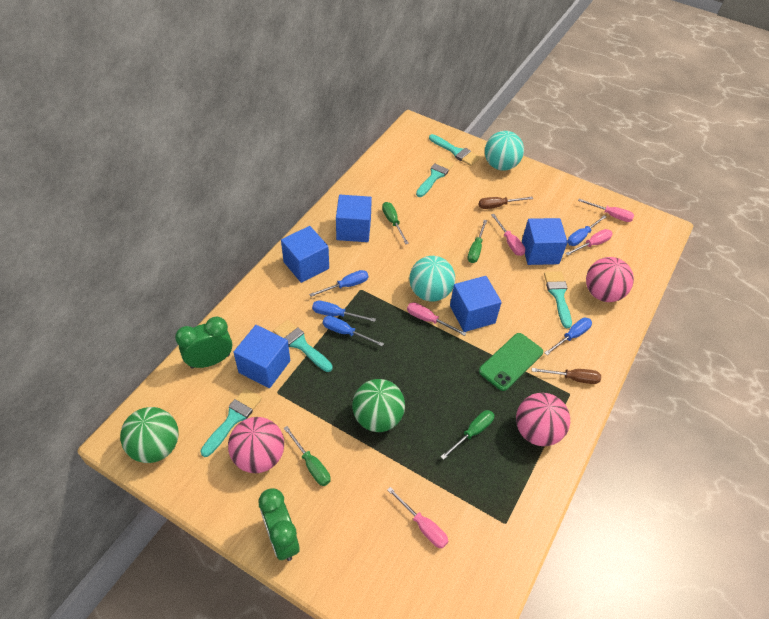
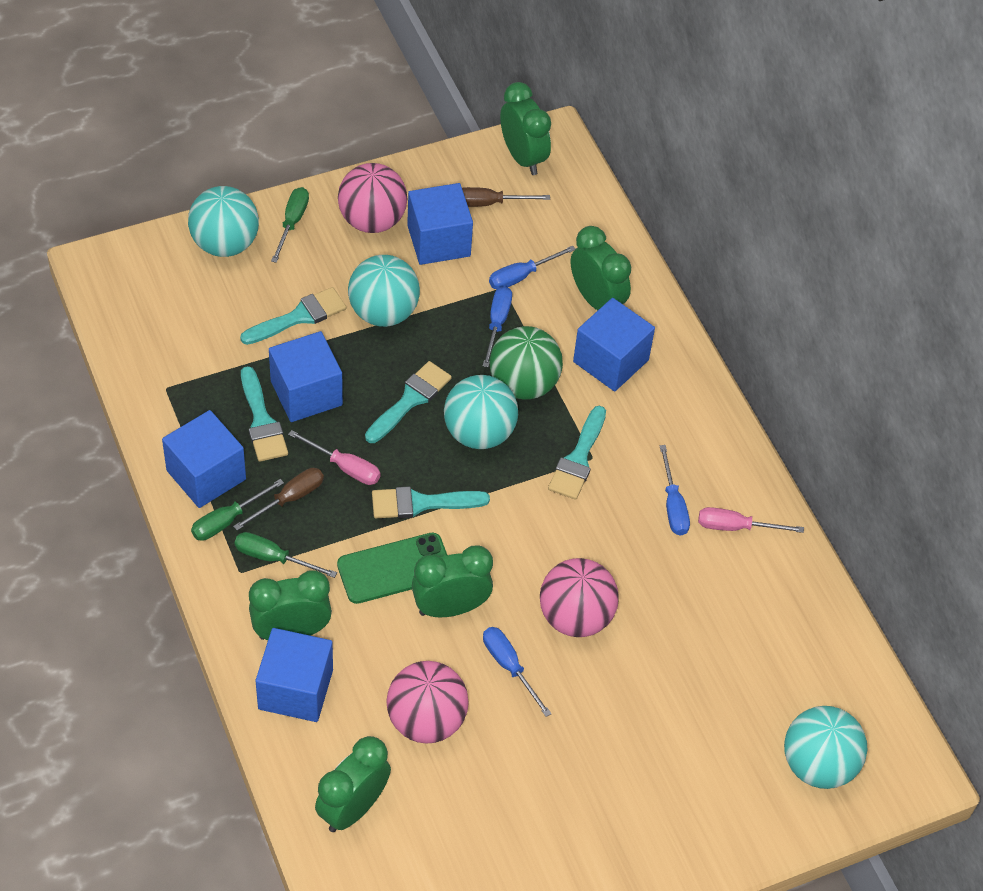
blue screwdriver: 5 -> 4
green ball: 2 -> 1
green clock: 2 -> 5
green screwdriver: 4 -> 3
pink screwdriver: 5 -> 2
turquoise ball: 2 -> 4

